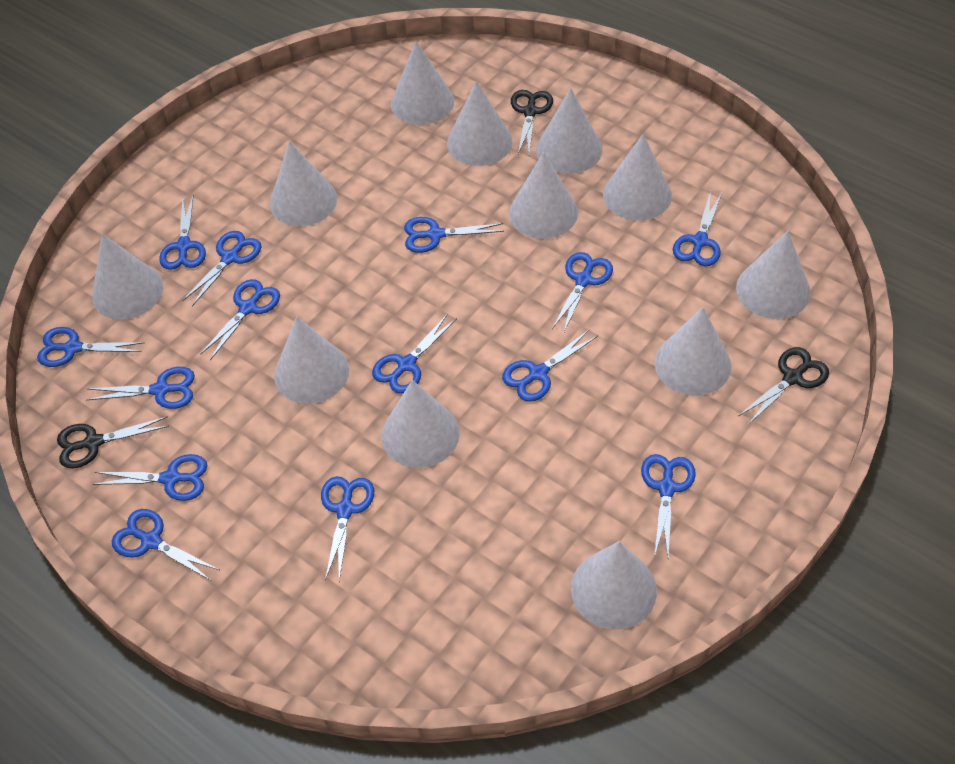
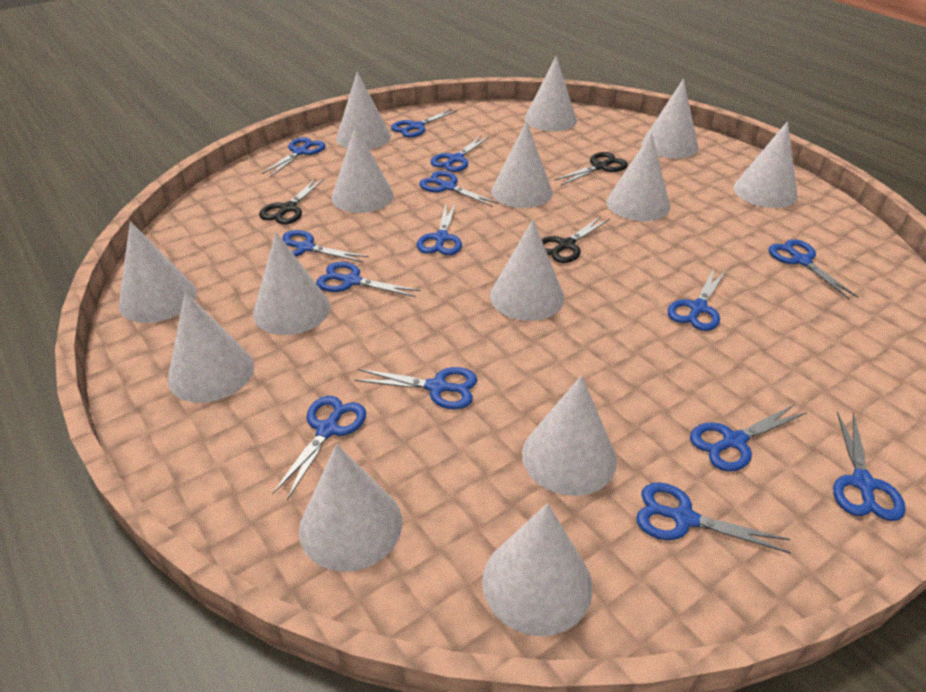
white cone: 12 -> 14

